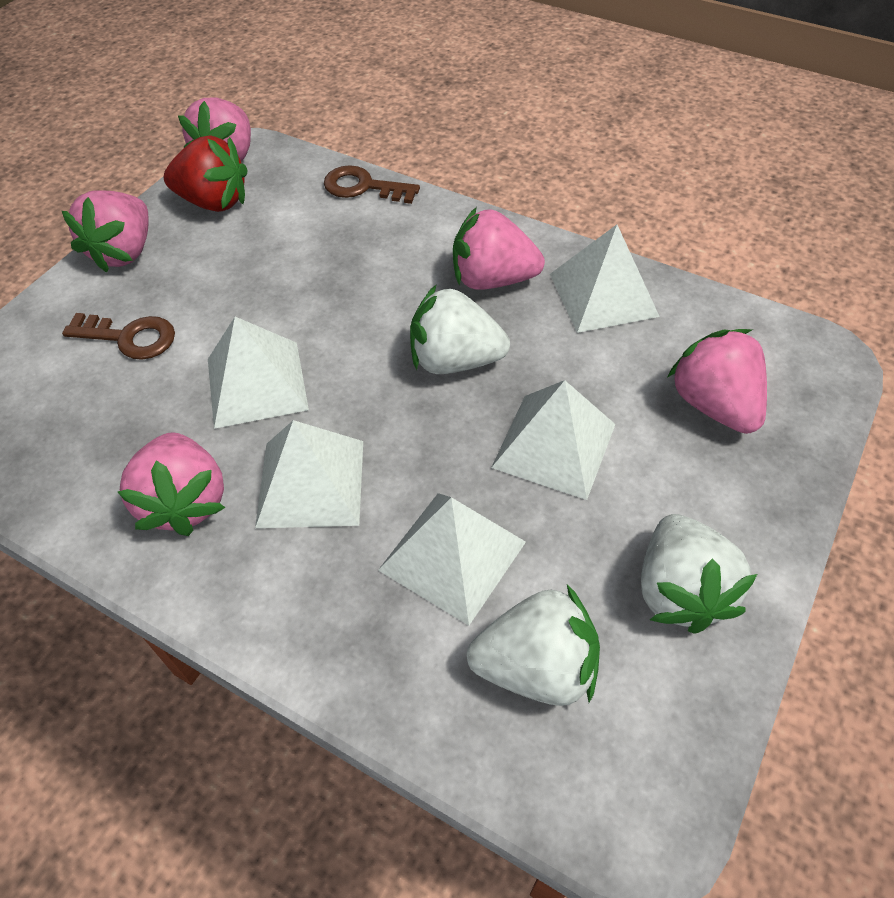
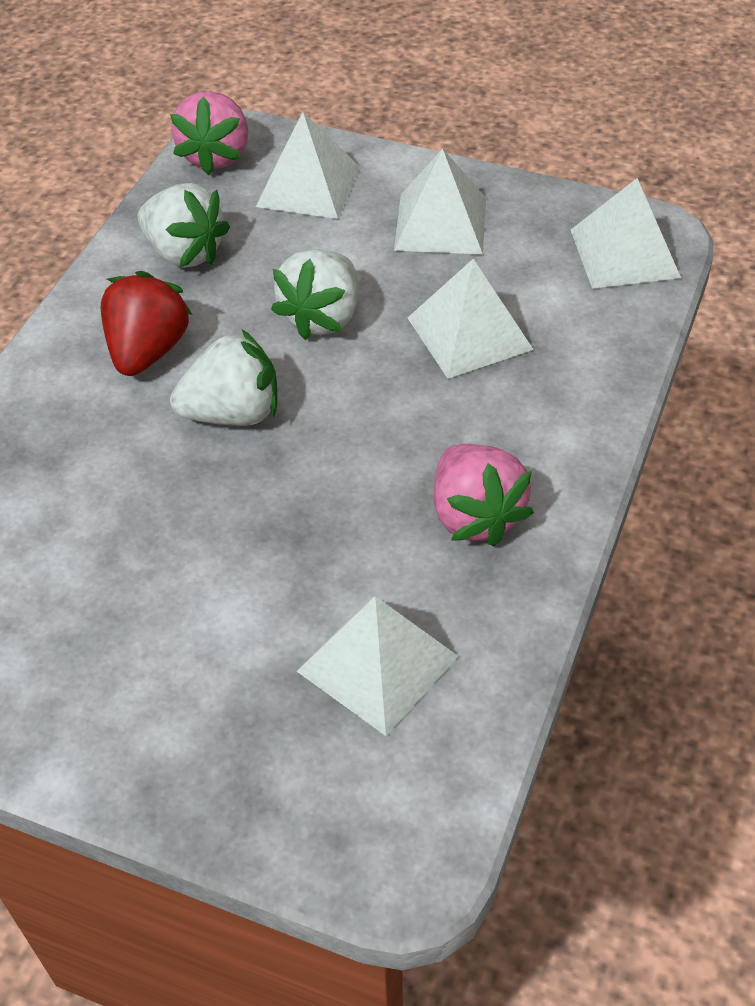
brown key: 2 -> 0
pink strawberry: 5 -> 2

